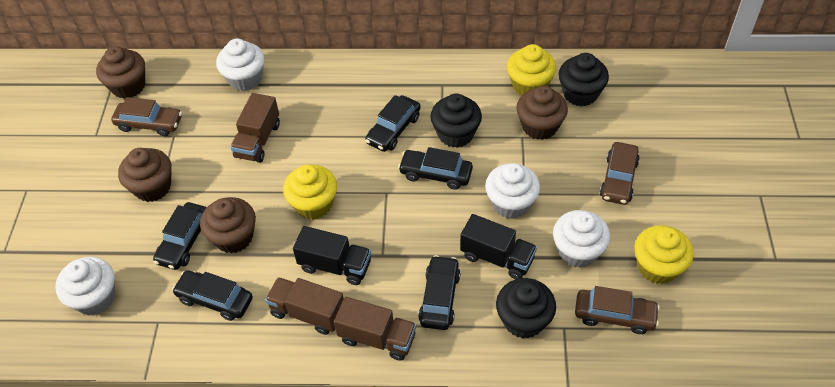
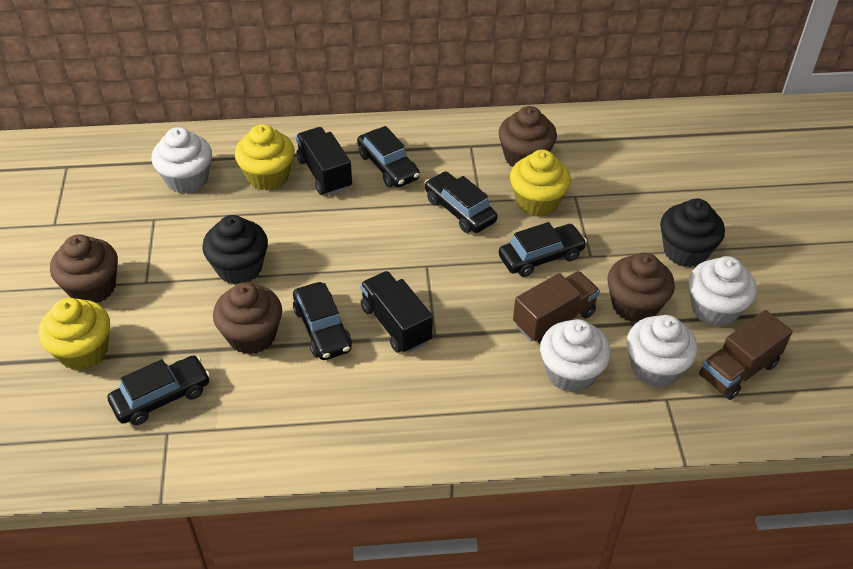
black cupcake: 3 -> 2
brown car: 3 -> 0
brown truck: 3 -> 2

